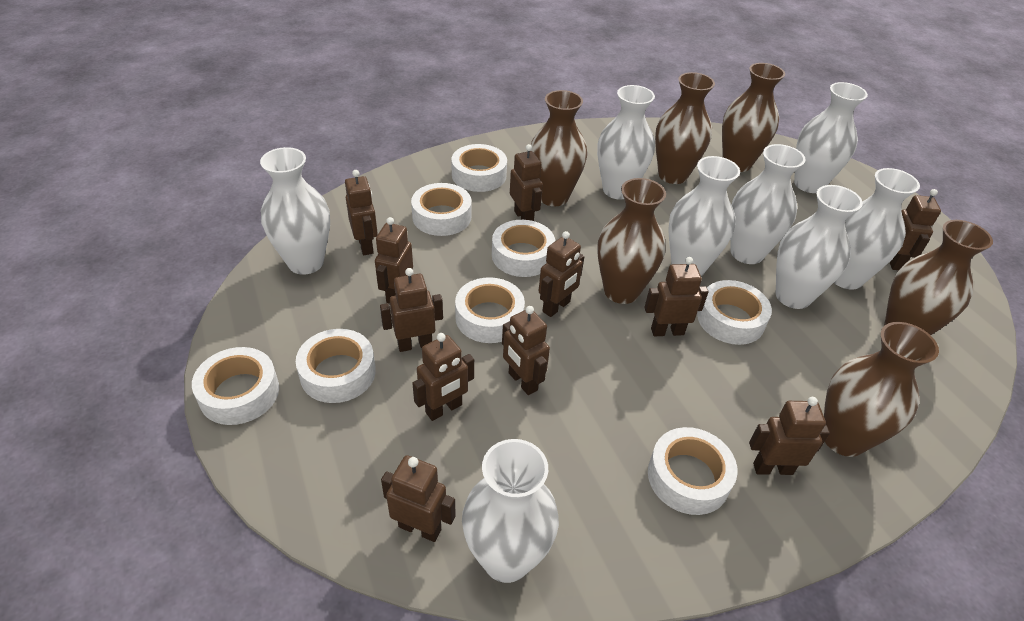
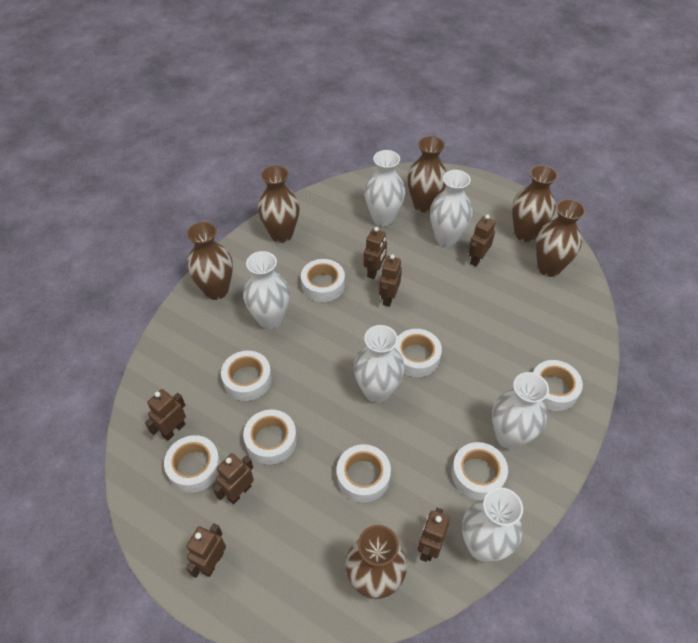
brown robot: 11 -> 7
white vase: 8 -> 6

